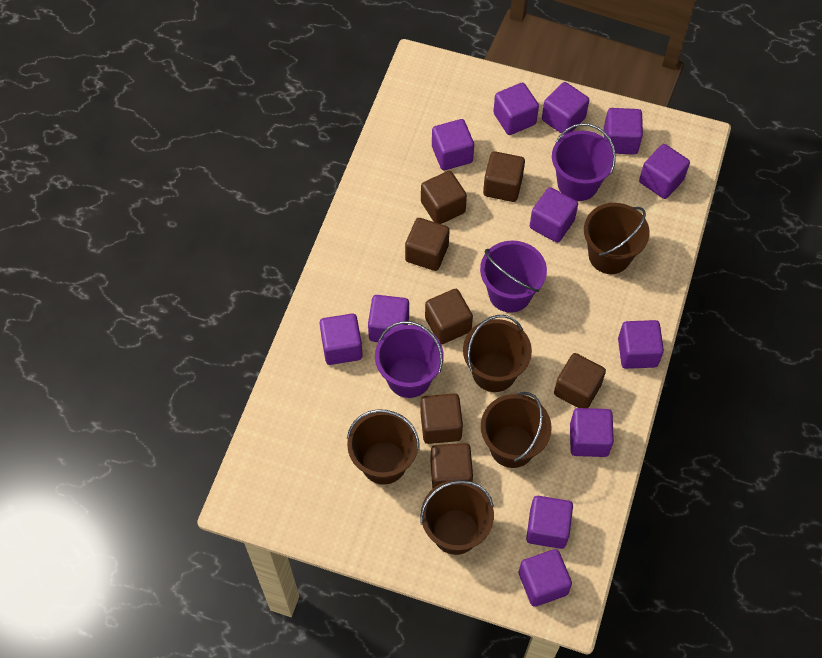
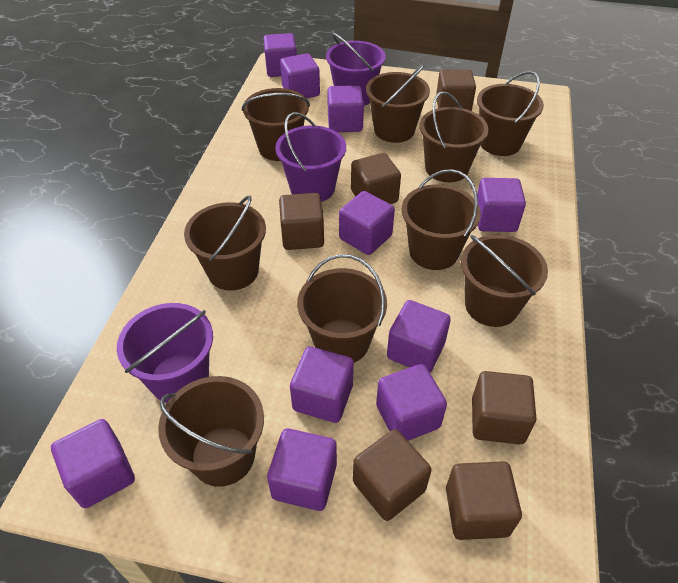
brown bucket: 5 -> 9
brown cube: 7 -> 6
purple cube: 12 -> 10

